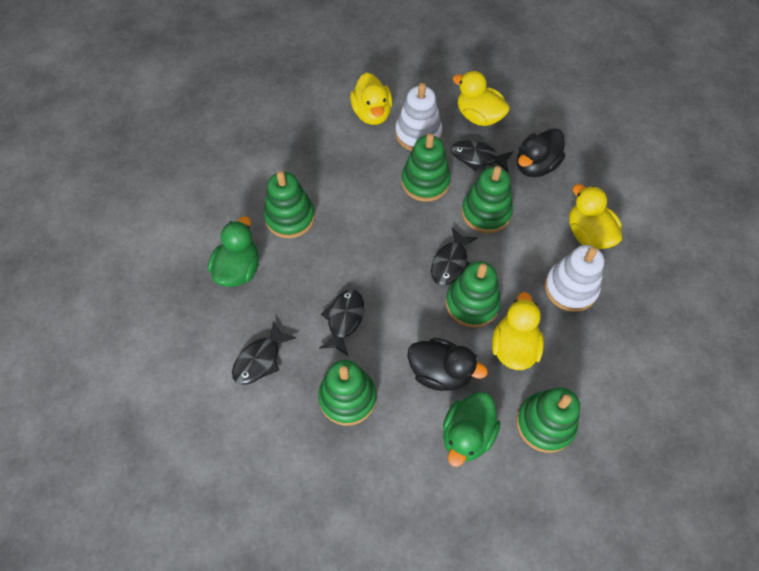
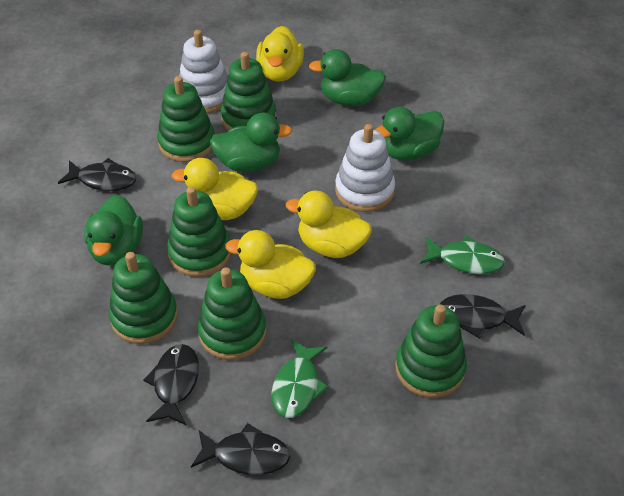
black duck: 2 -> 0
green duck: 2 -> 4
green fish: 0 -> 2

